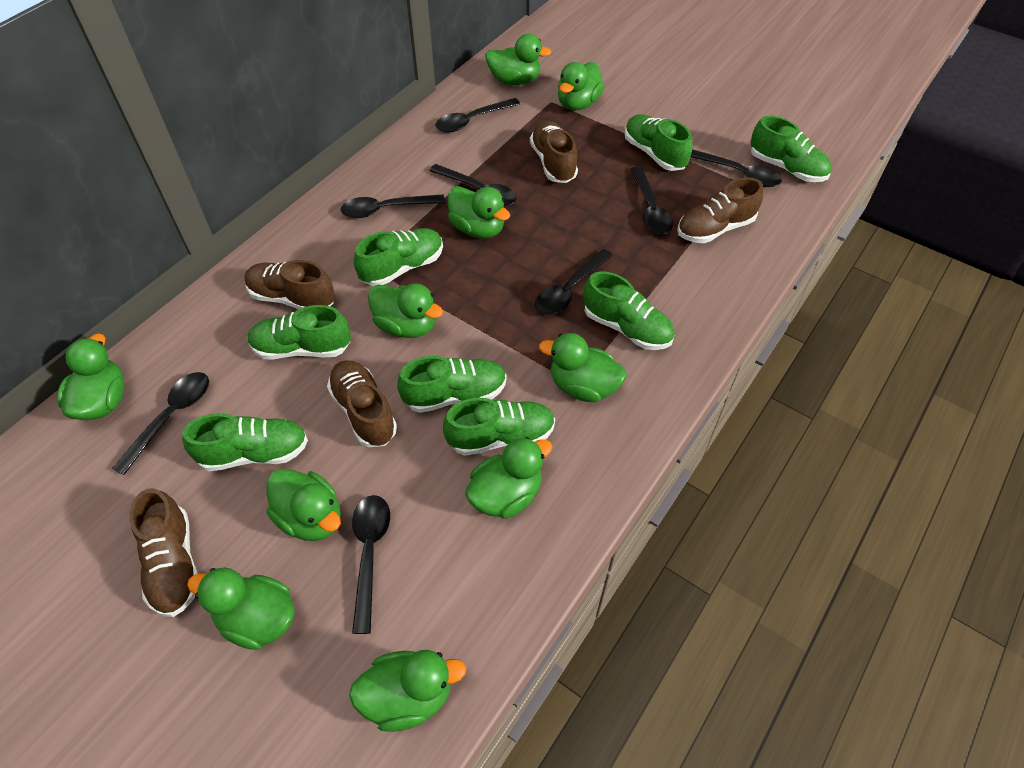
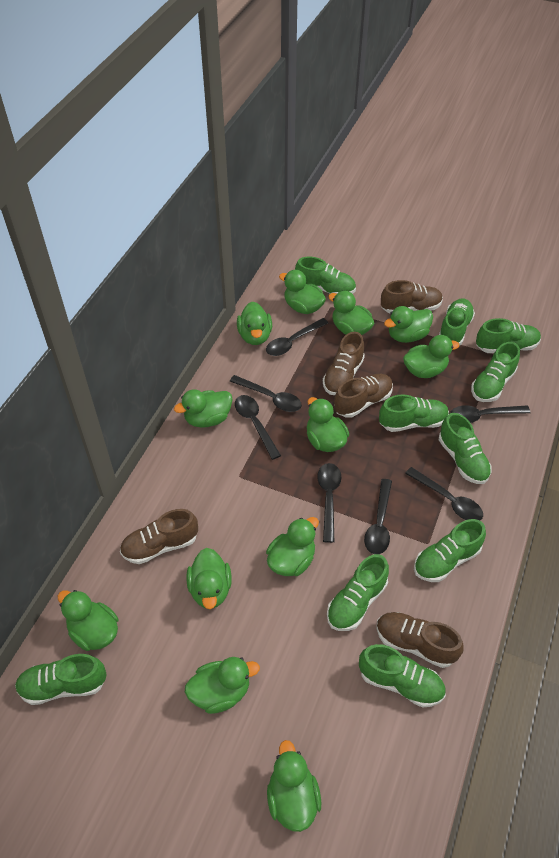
black spoon: 8 -> 7
green duck: 10 -> 12
green shoe: 8 -> 10

